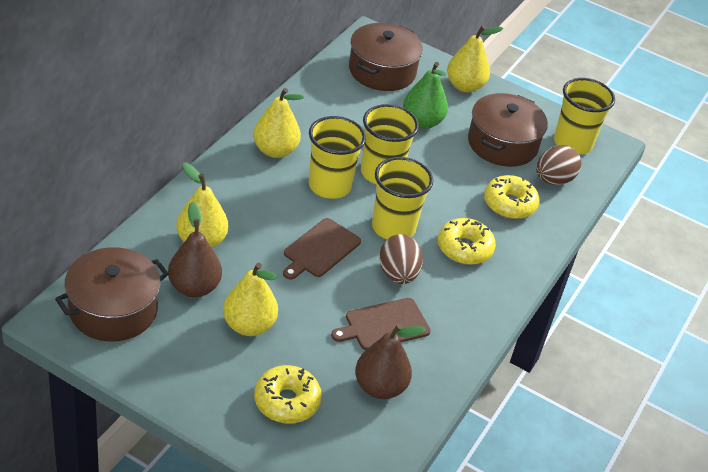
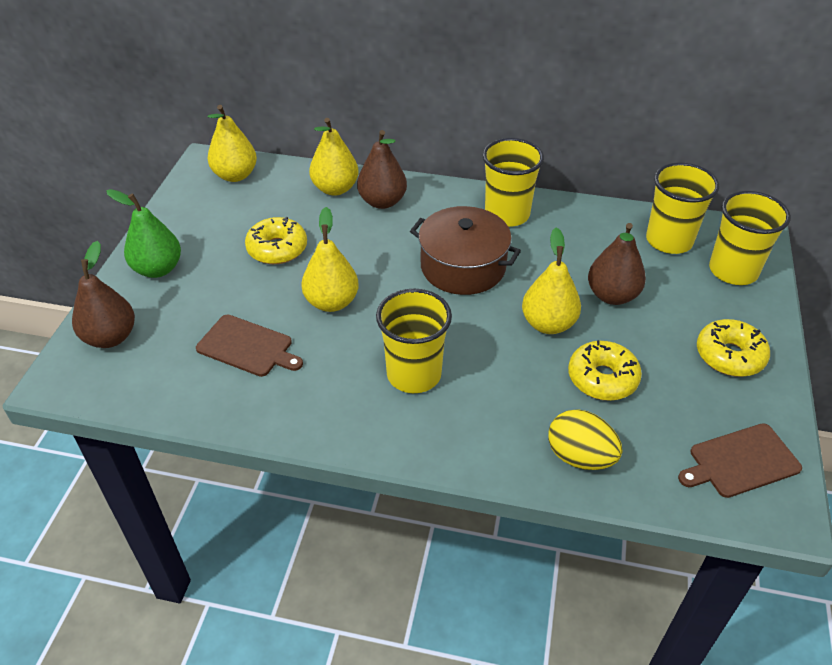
brown egg: 2 -> 0
brown pear: 2 -> 3
brown pot: 3 -> 1
yellow egg: 0 -> 1

